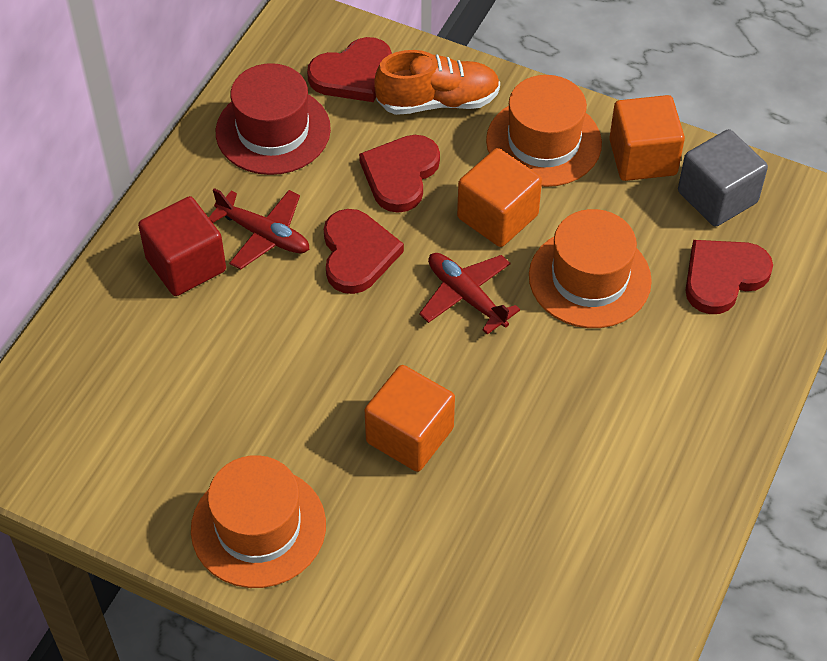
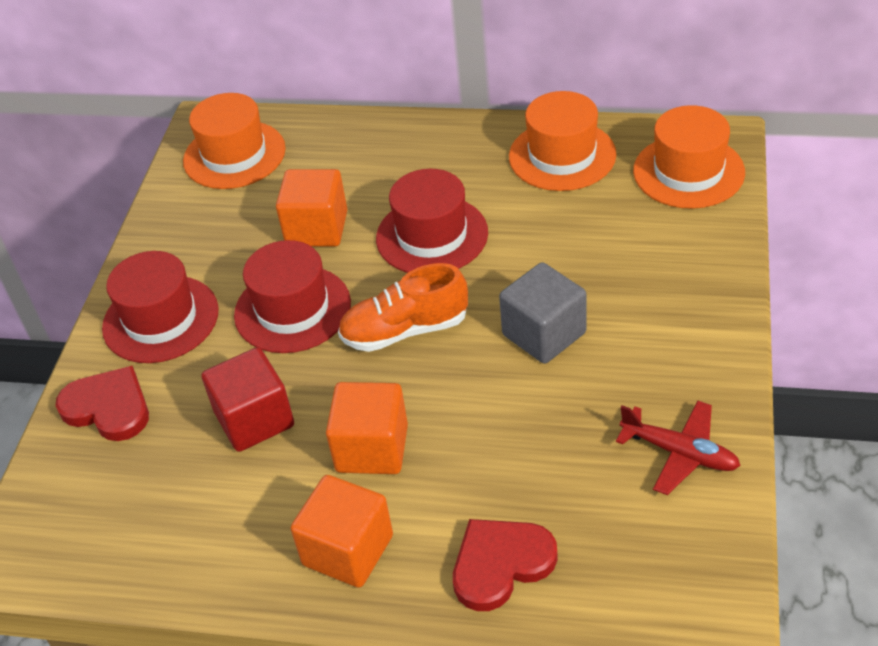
red hat: 1 -> 3
red heart: 4 -> 2
red plane: 2 -> 1

